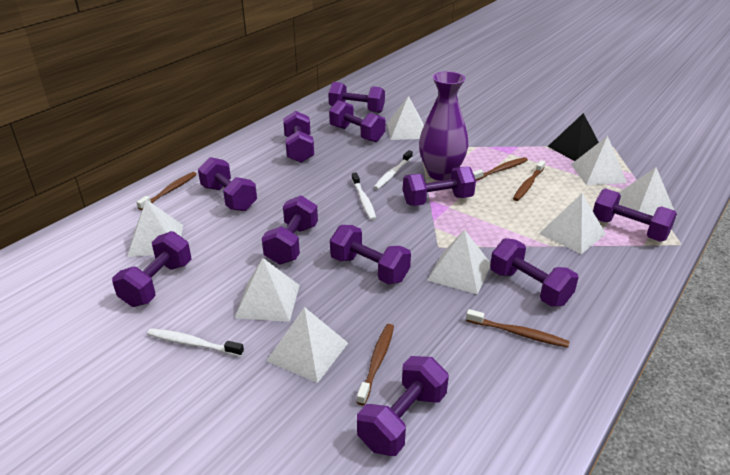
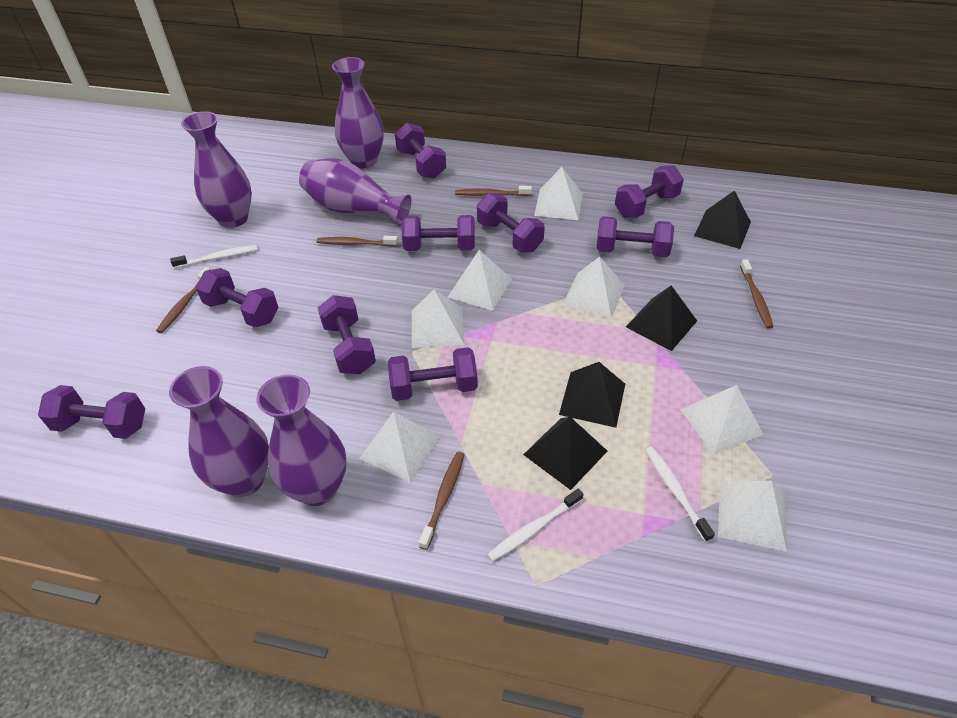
black pyramid: 1 -> 4
purple dumbbell: 11 -> 9
purple vase: 1 -> 5
white pyramid: 8 -> 7

